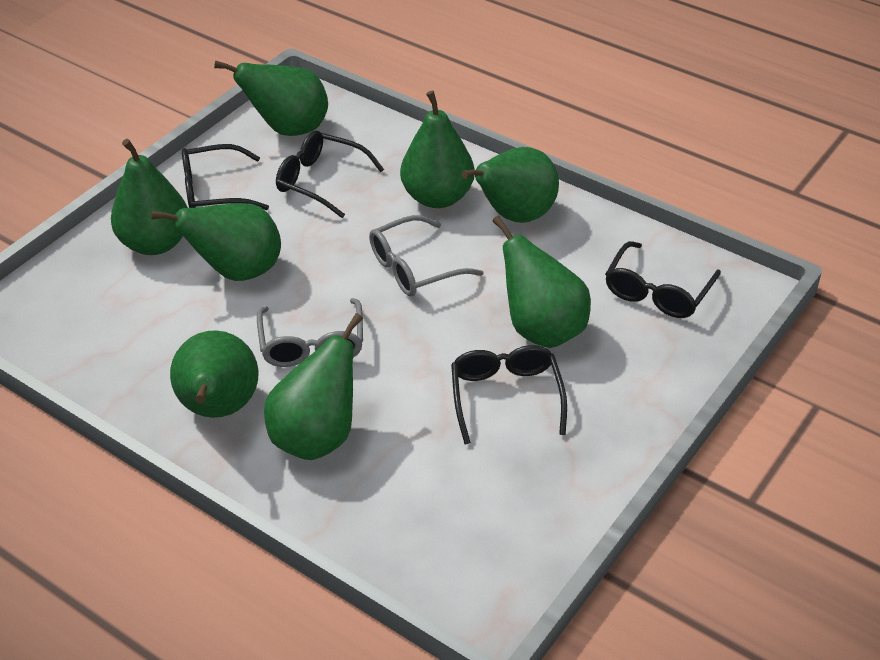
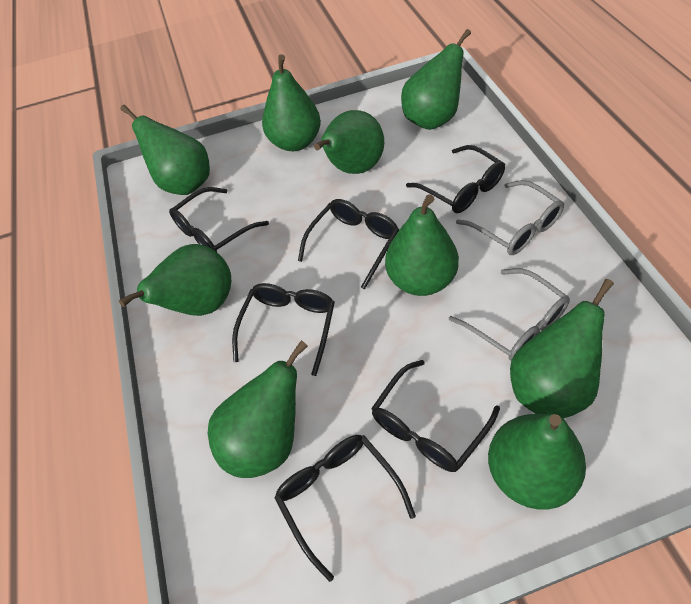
black glasses: 4 -> 6
green pear: 8 -> 9

